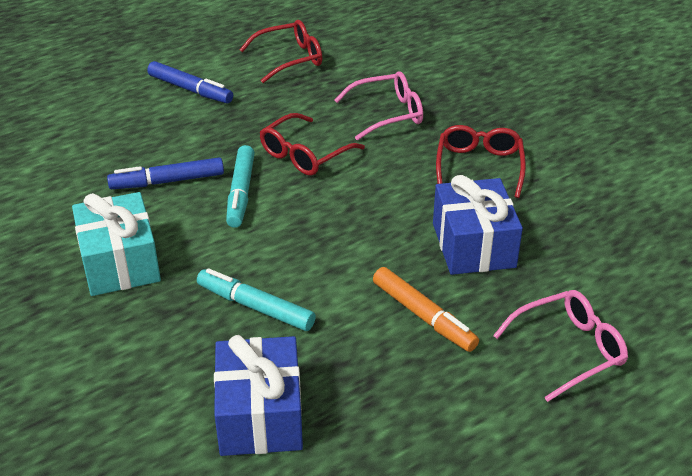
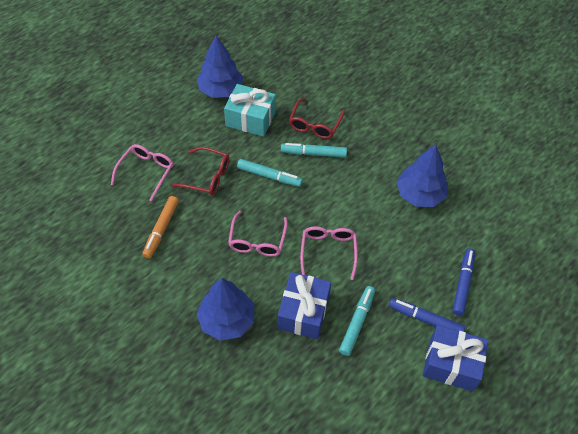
blue tree: 0 -> 3
pink glasses: 2 -> 3
red glasses: 3 -> 2
turquoise marker: 2 -> 3

